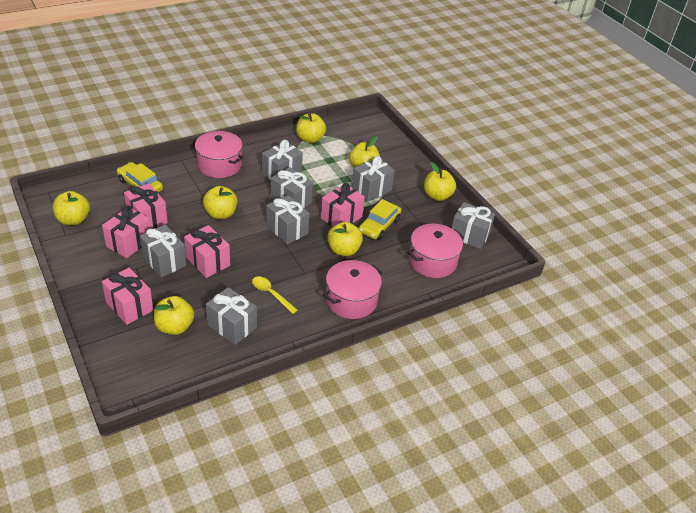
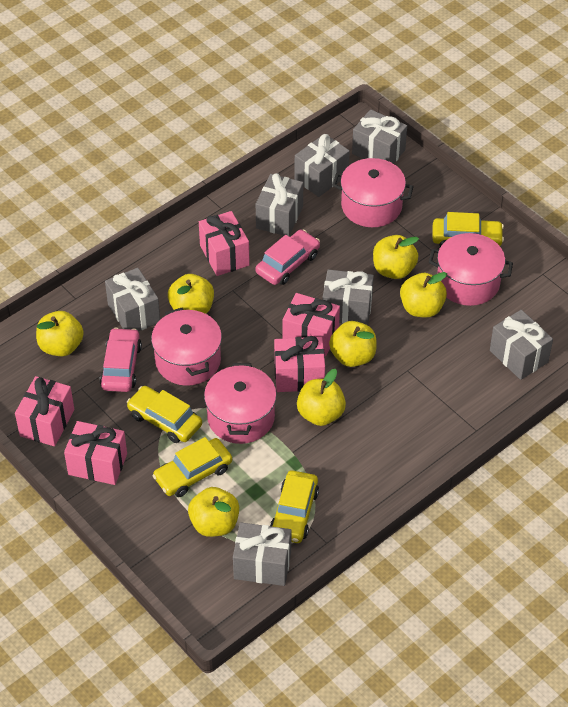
pink car: 0 -> 2
pink pot: 3 -> 4
yellow car: 2 -> 4
yellow spoon: 1 -> 0

